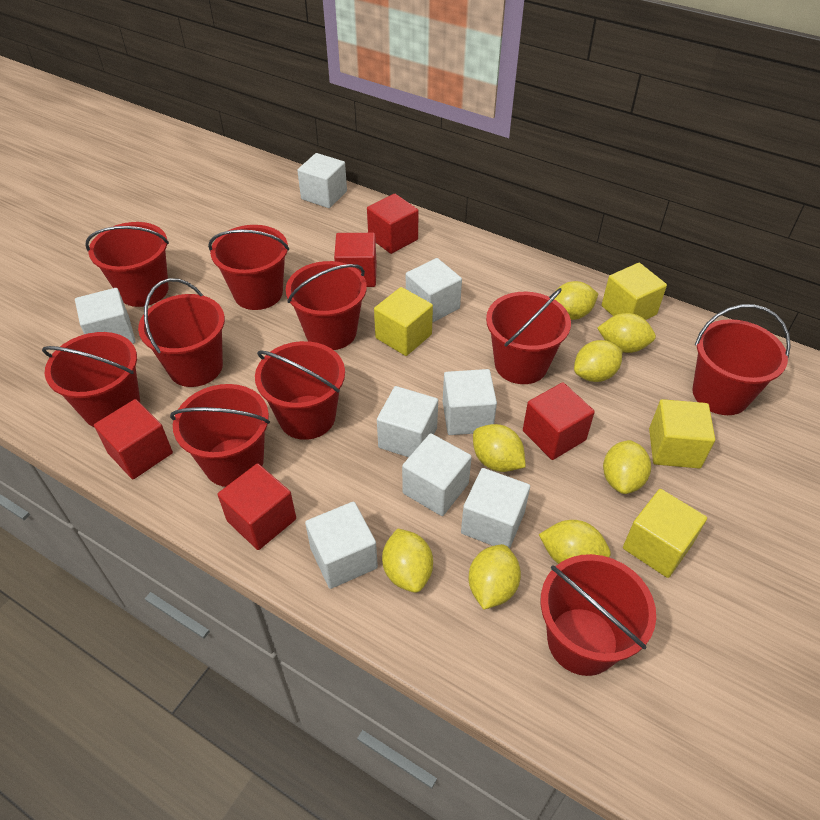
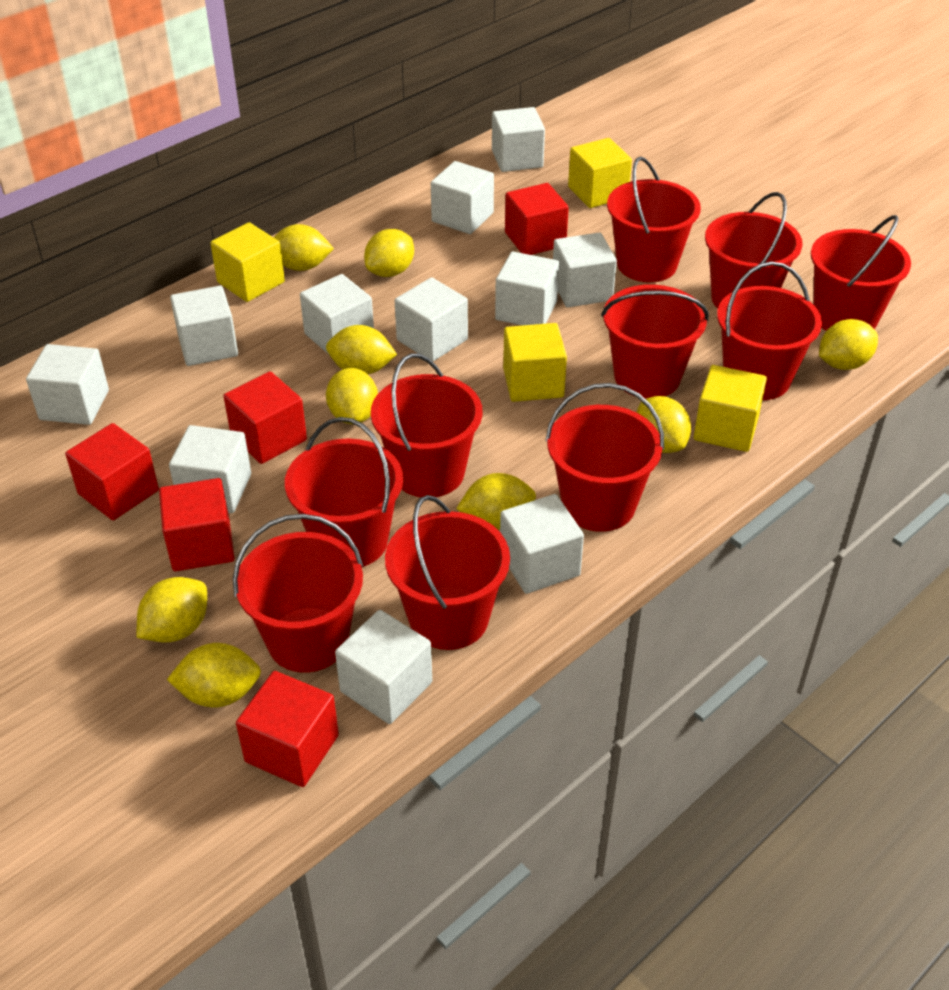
white cube: 8 -> 11
yellow lemon: 8 -> 9

